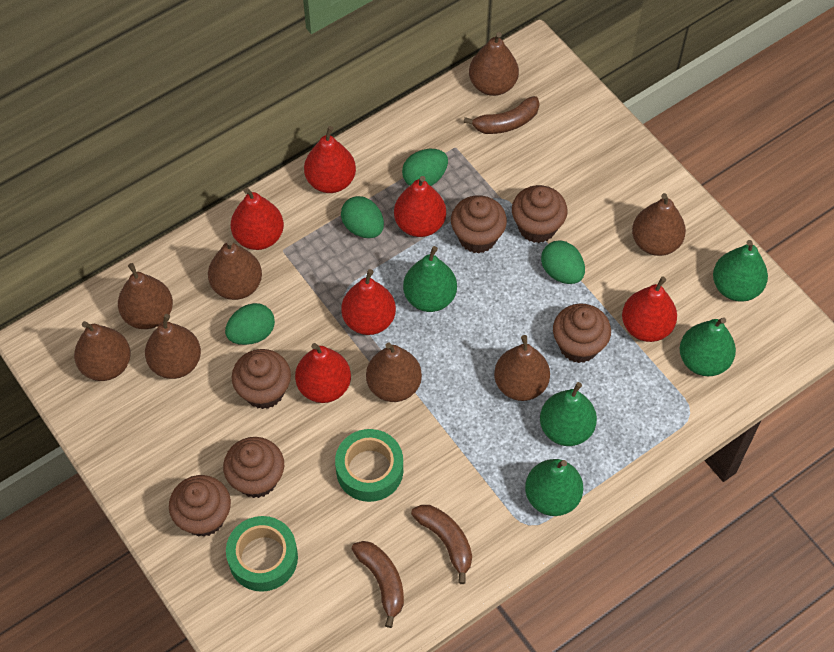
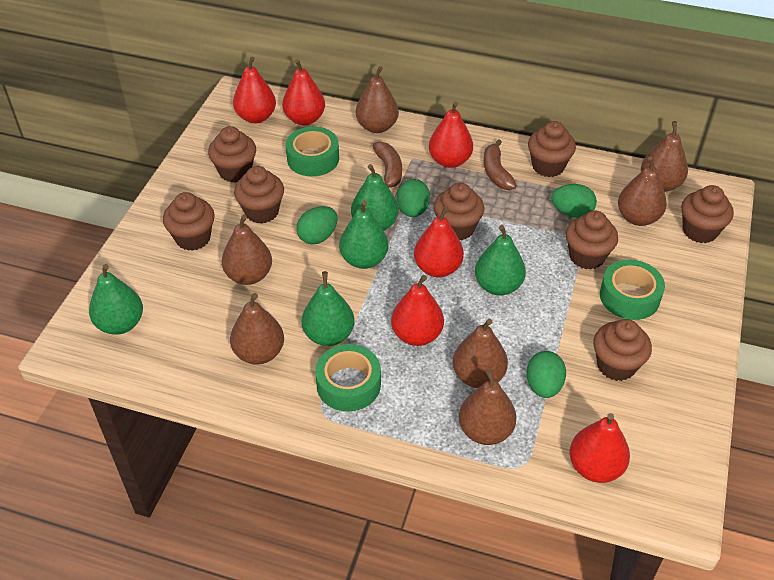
brown banana: 3 -> 2
brown cupcake: 6 -> 8
brown pear: 8 -> 7
green tape: 2 -> 3

